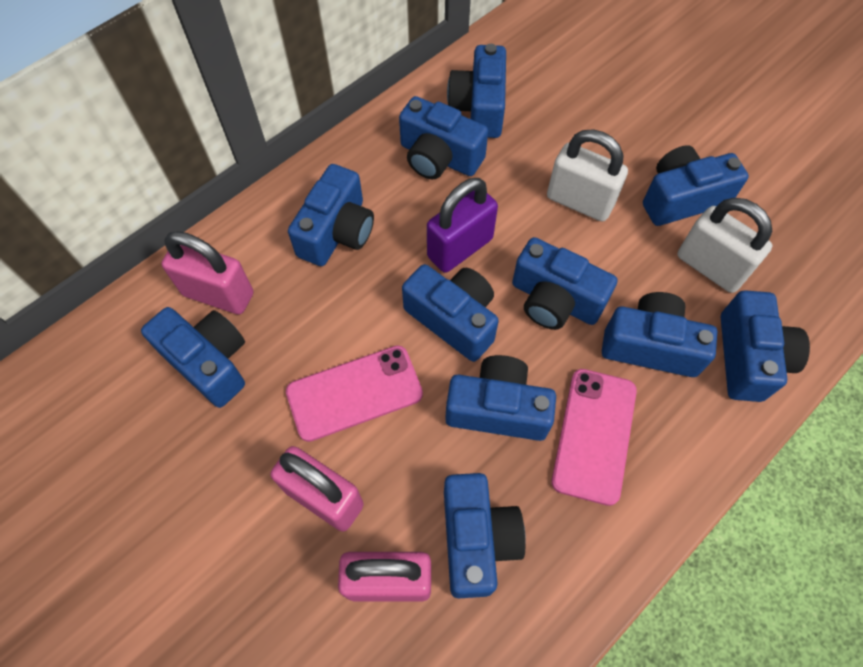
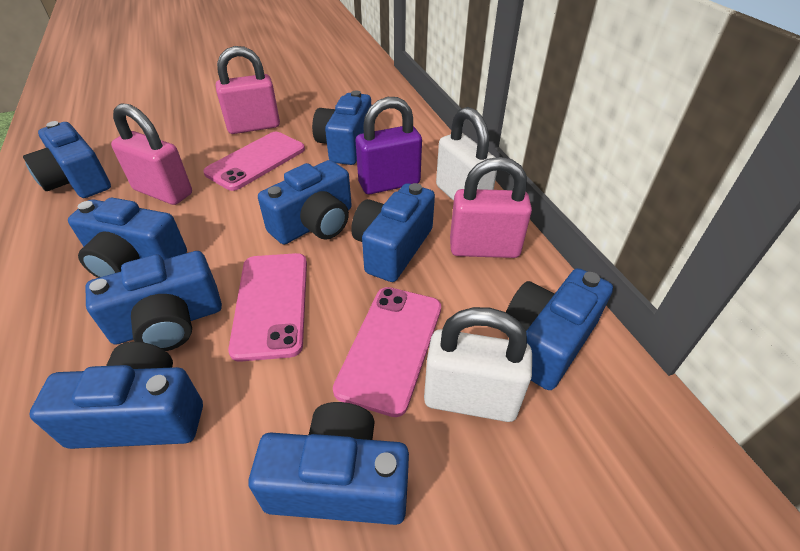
blue camera: 11 -> 9
pink phone: 2 -> 3

